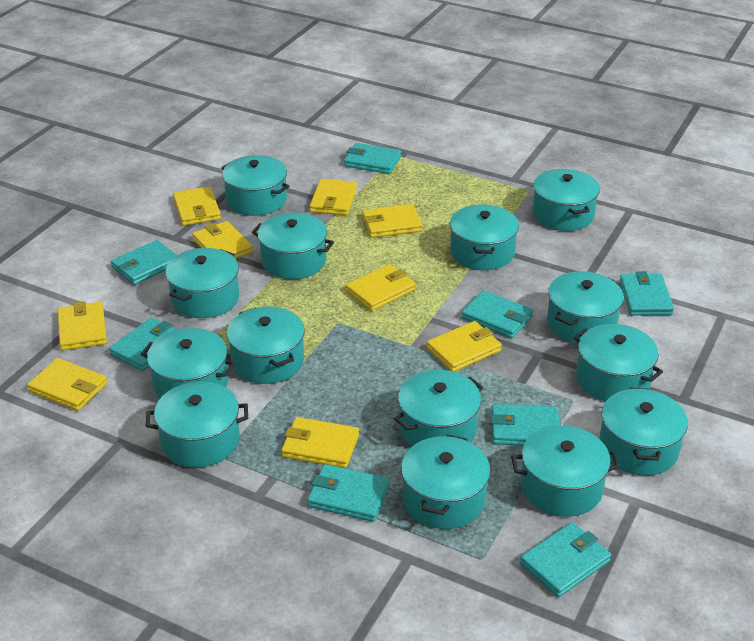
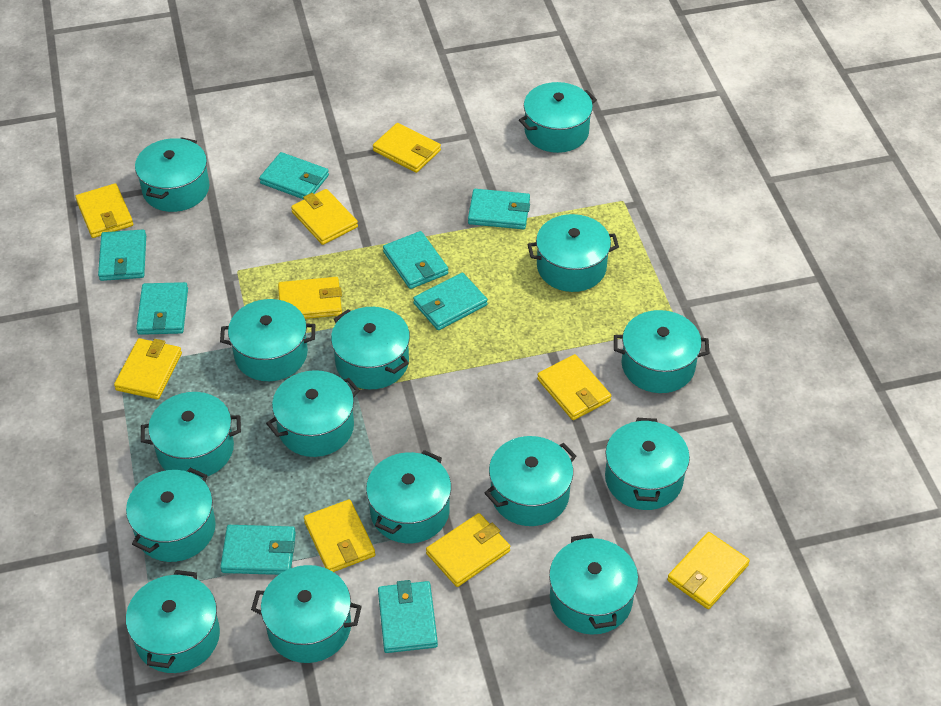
turquoise pot: 14 -> 15

